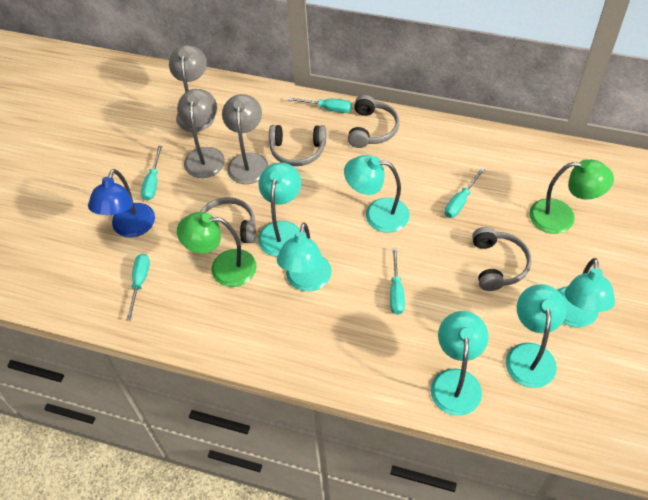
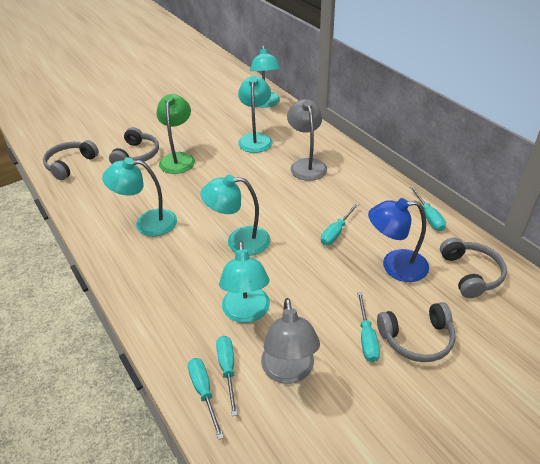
green lamp: 2 -> 1
grey lamp: 3 -> 2
turquoise lamp: 6 -> 5

